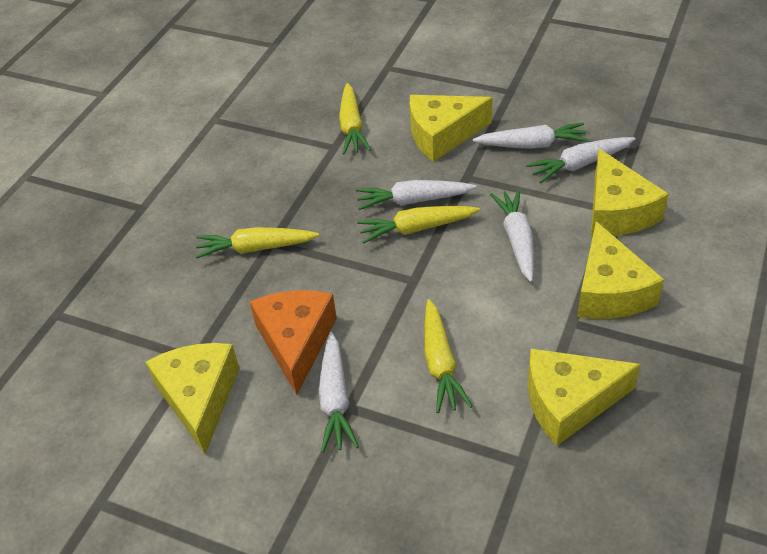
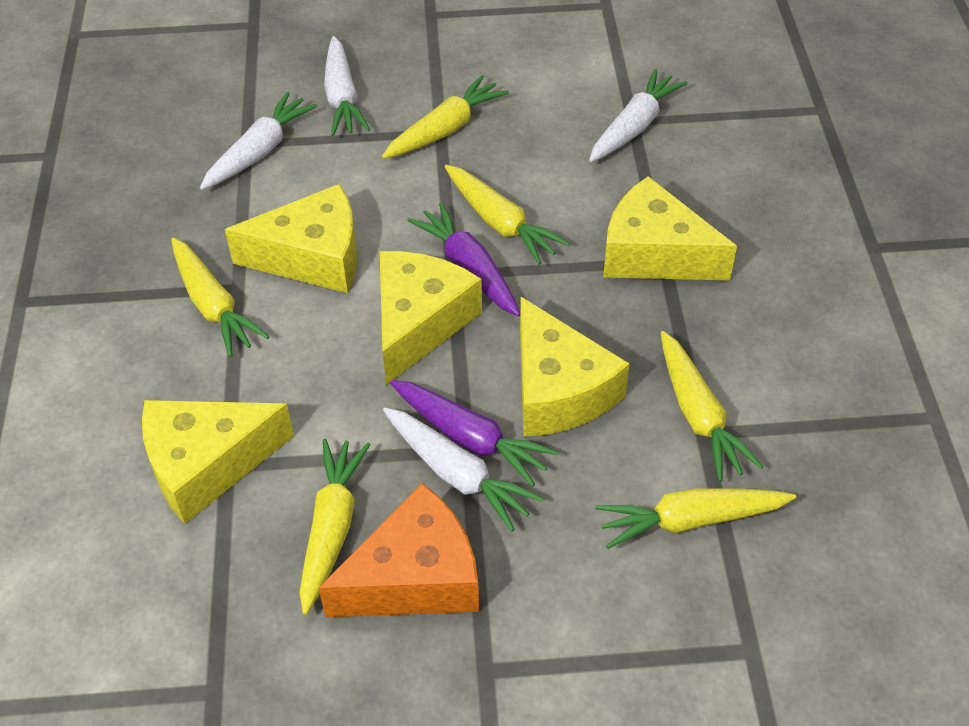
purple carrot: 0 -> 2
white carrot: 5 -> 4
yellow carrot: 4 -> 6

